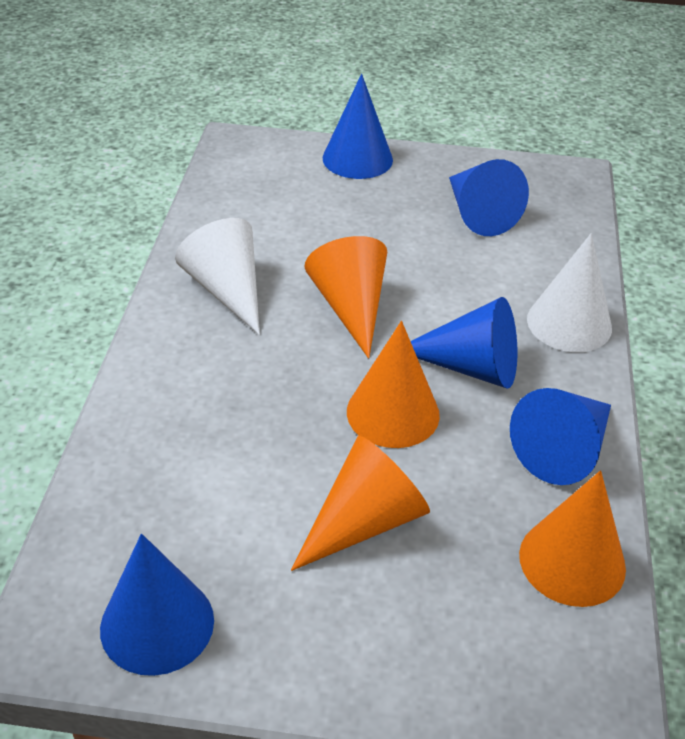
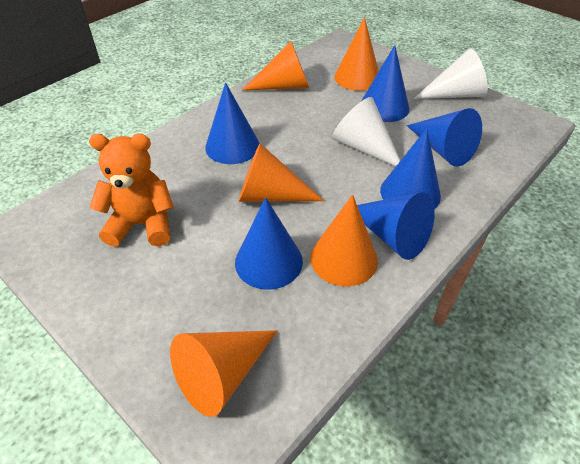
blue cone: 5 -> 6
orange cone: 4 -> 5
orange teddy bear: 0 -> 1

